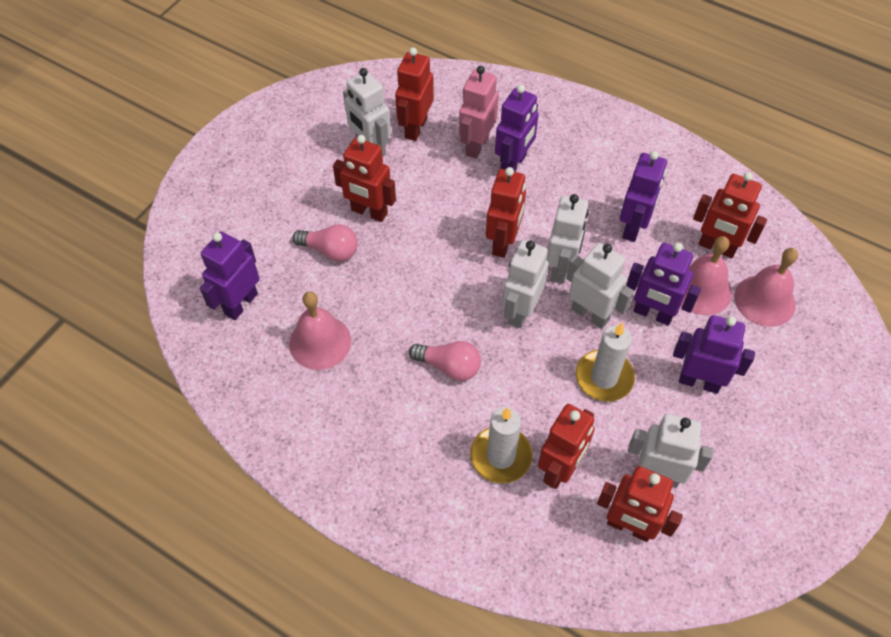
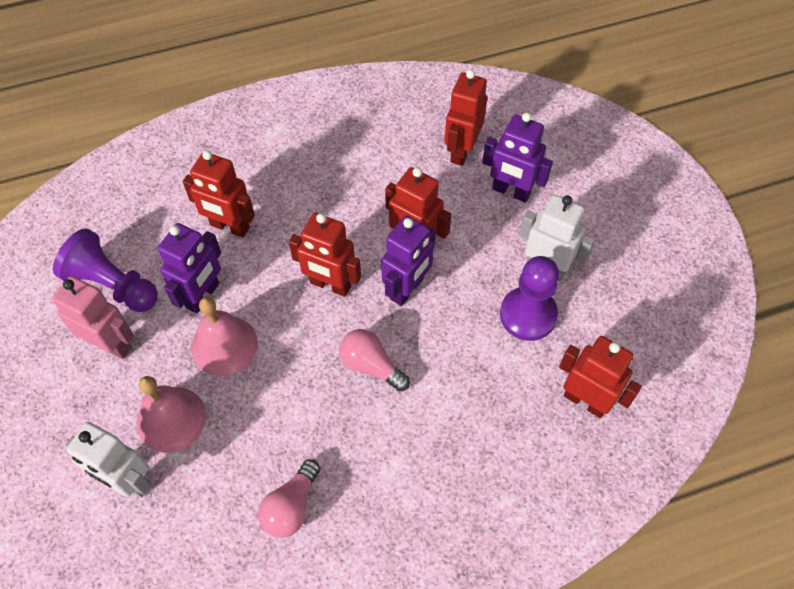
pink bell: 3 -> 2
purple pawn: 0 -> 2
purple robot: 5 -> 3
red robot: 6 -> 5
white candle: 2 -> 0
white robot: 5 -> 2

